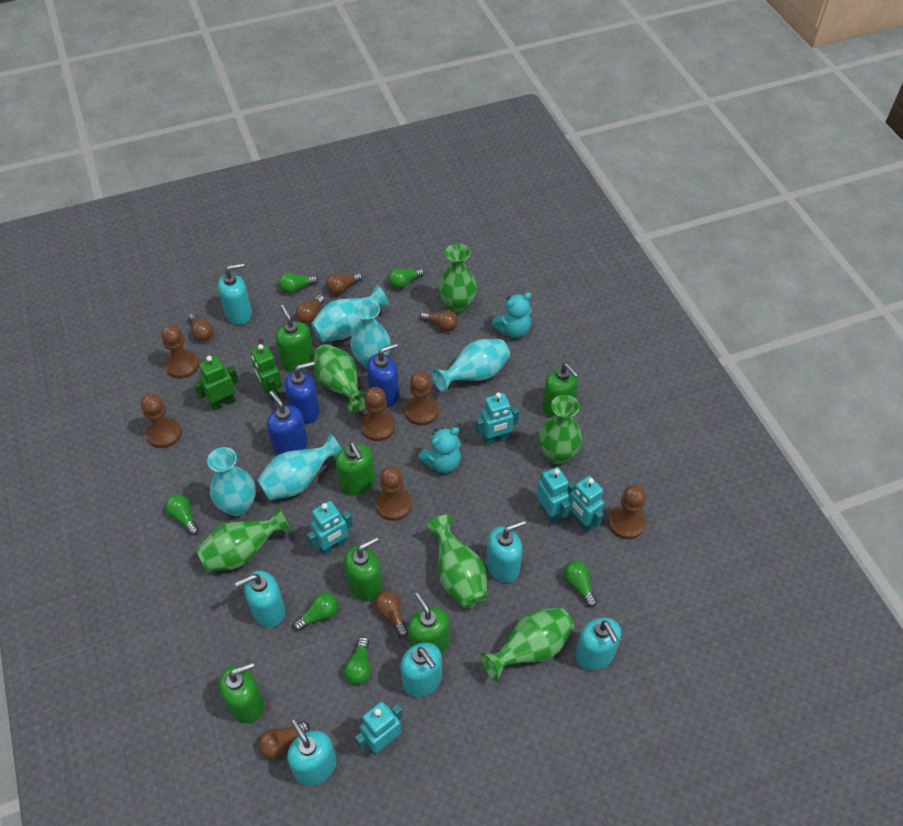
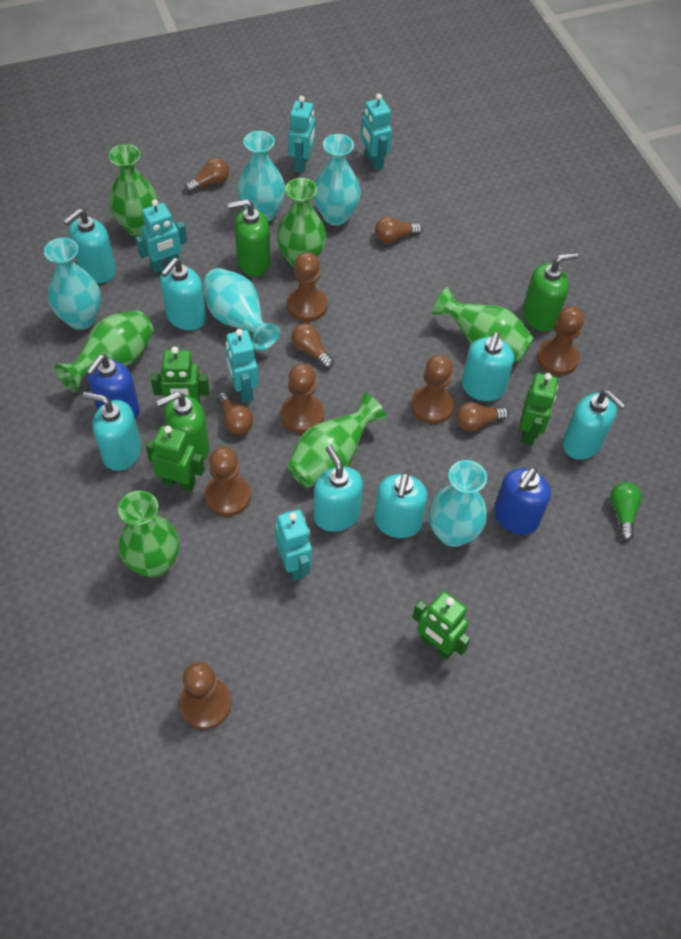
blue soap dispenser: 3 -> 2
brown light bulb: 6 -> 5
green light bulb: 6 -> 1
green robot: 2 -> 4
green soap dispenser: 6 -> 3
turquoise soap dispenser: 6 -> 7
turquoise teddy bear: 2 -> 0

